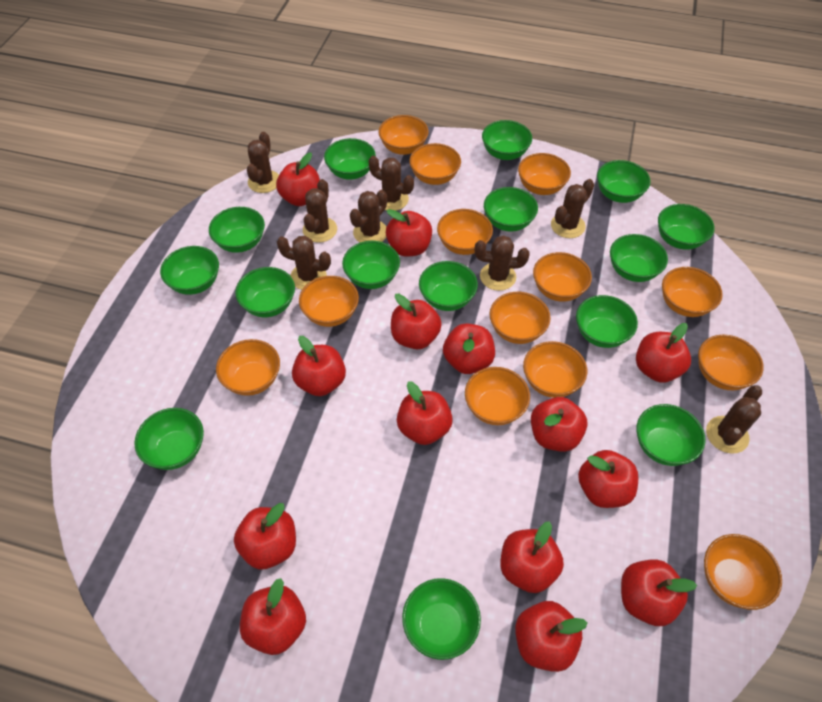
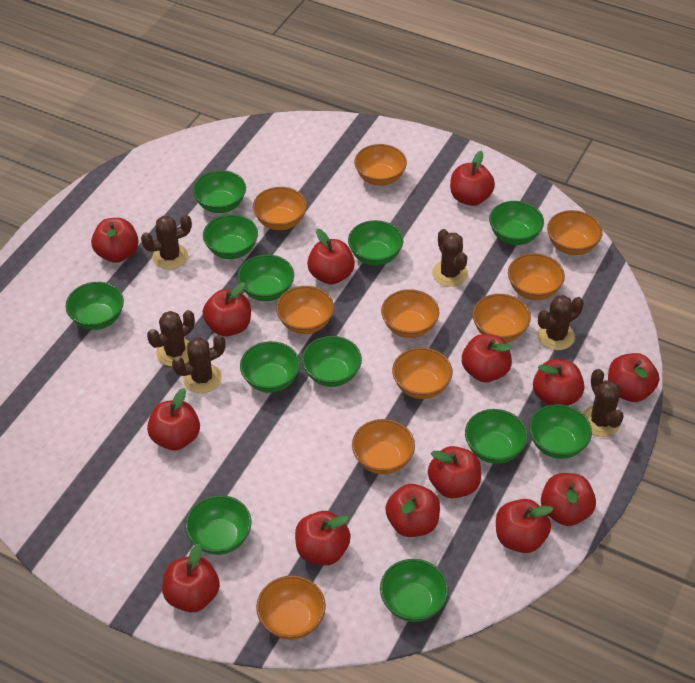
brown cactus: 8 -> 6
green bowl: 15 -> 12
orange bowl: 13 -> 10

